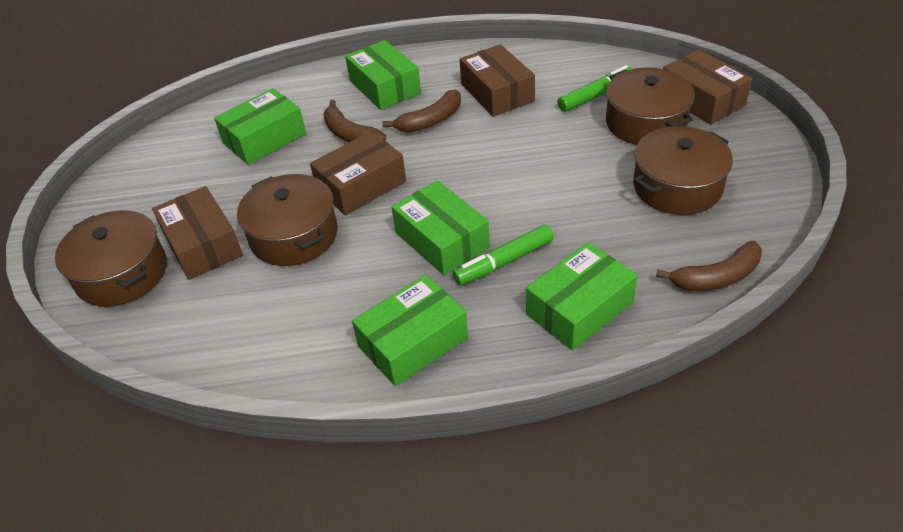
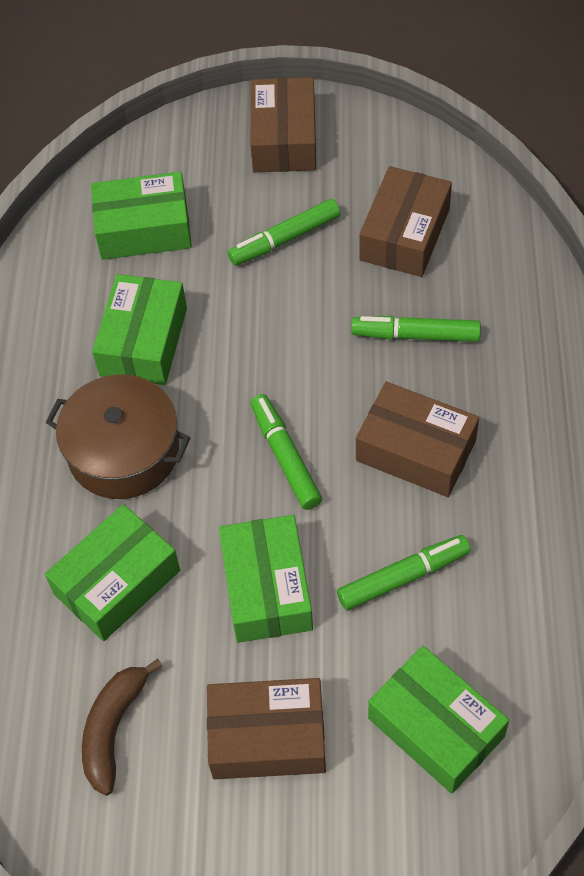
brown banana: 3 -> 1
brown pot: 4 -> 1
green marker: 2 -> 4

